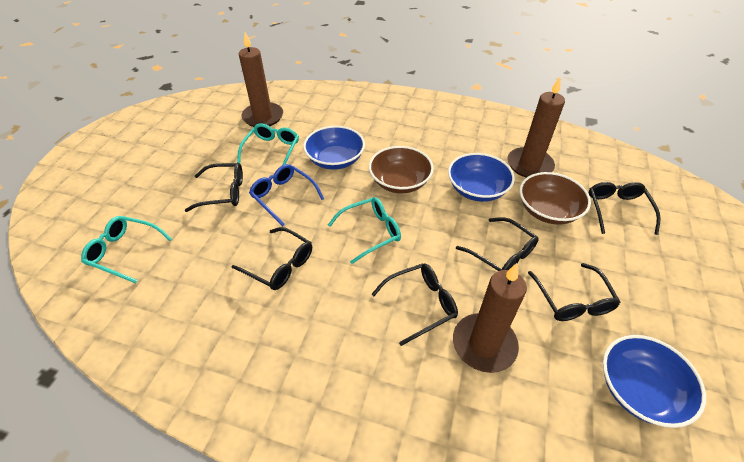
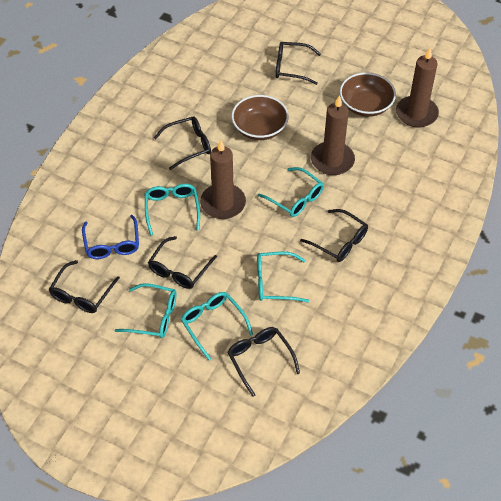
blue bowl: 3 -> 0
turquoise glasses: 3 -> 5

